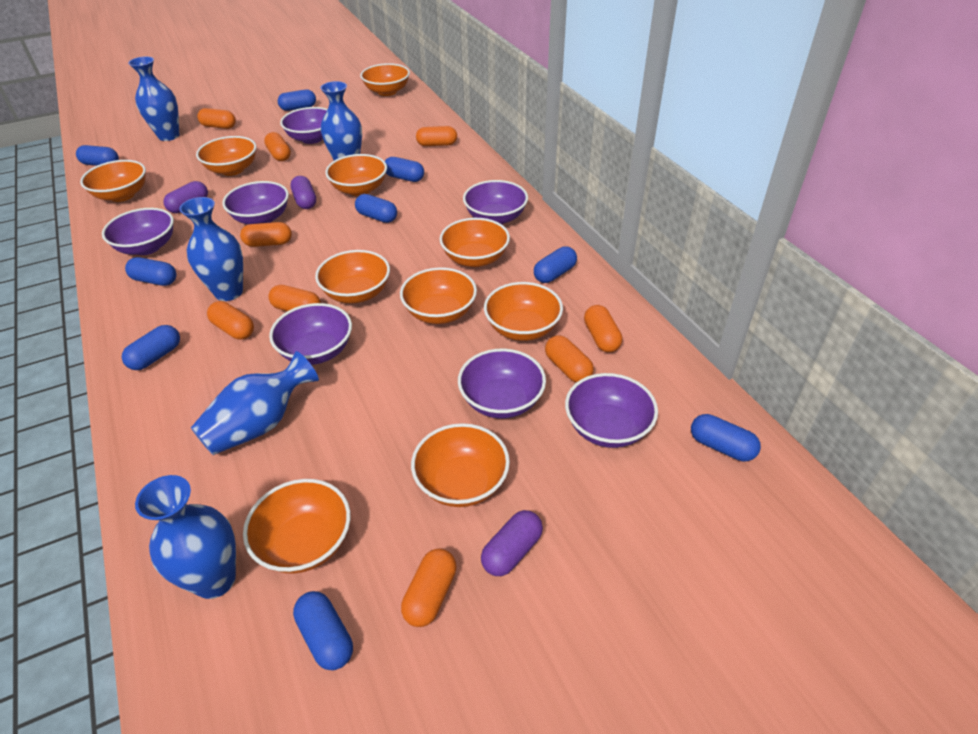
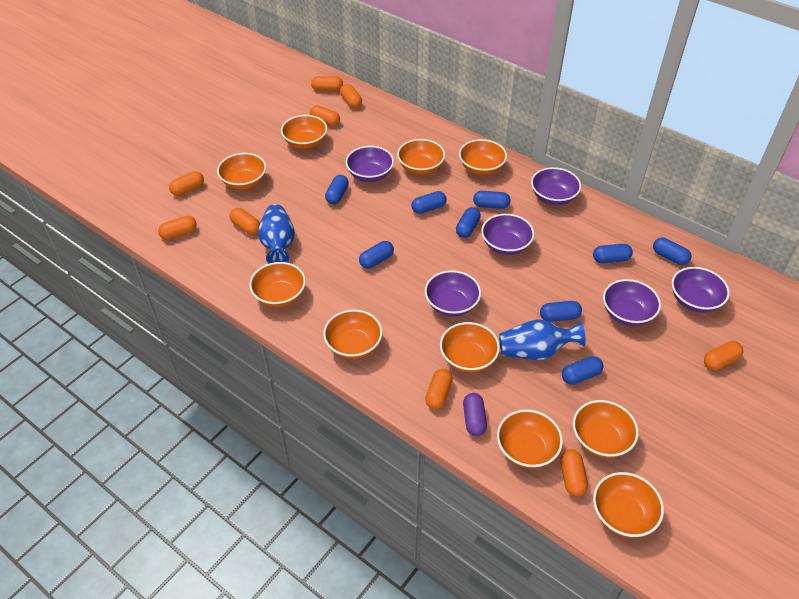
blue vase: 5 -> 2
purple bowl: 7 -> 6
purple capsule: 3 -> 1

